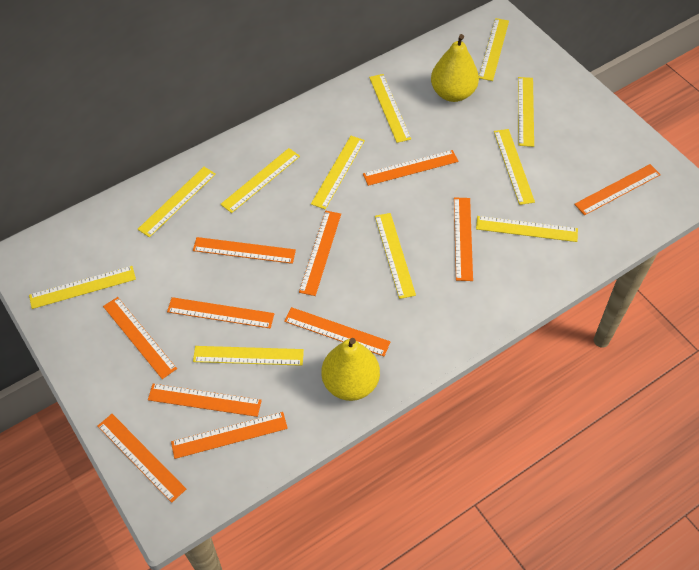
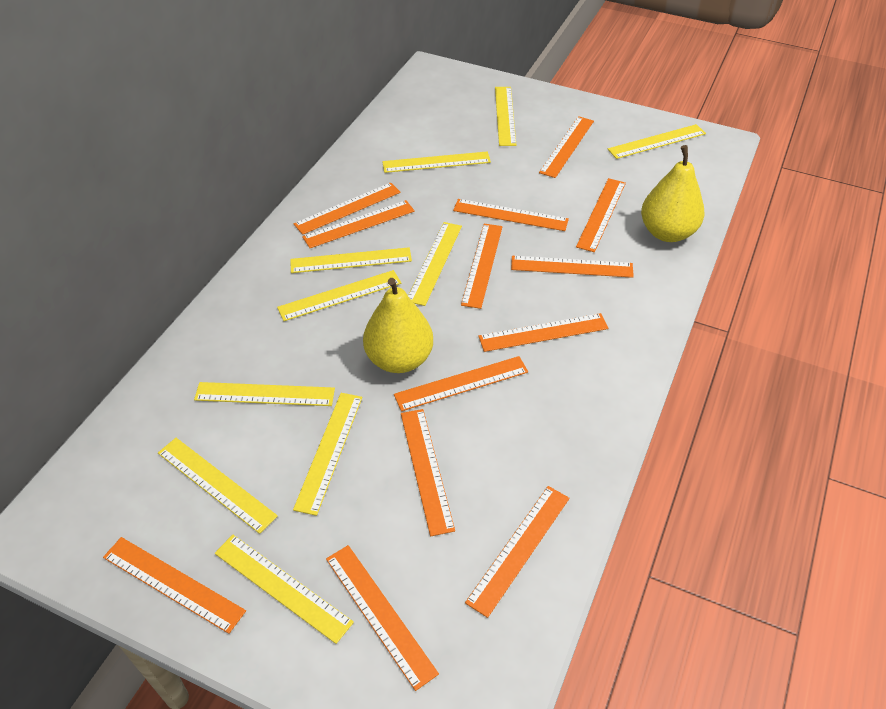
orange ruler: 11 -> 13
yellow ruler: 11 -> 10

